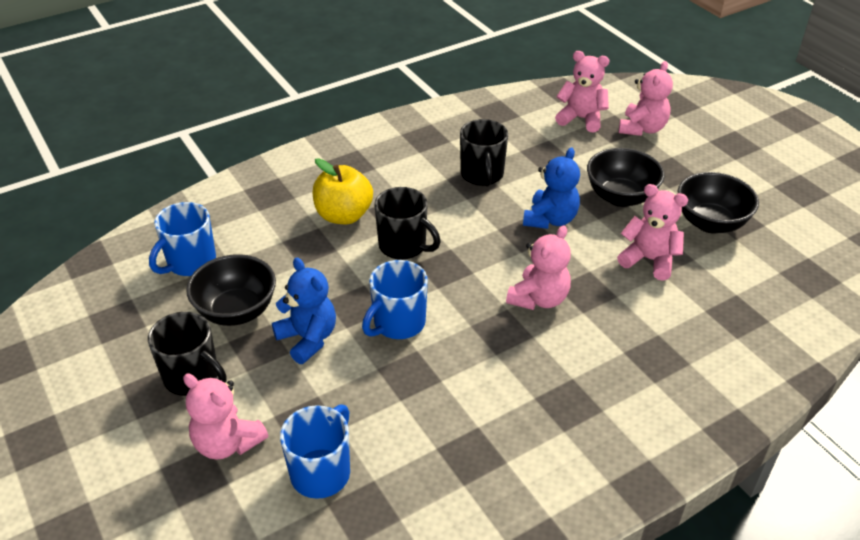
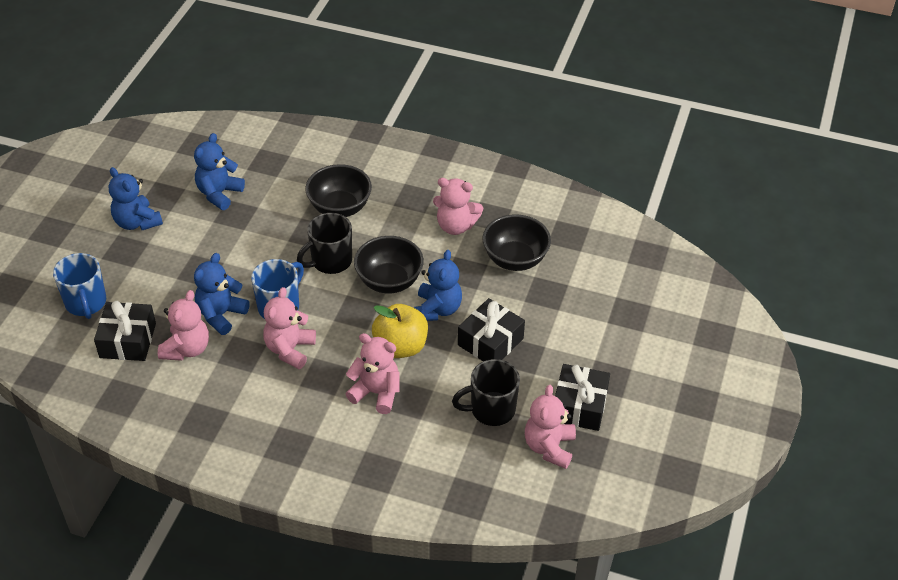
black gift: 0 -> 3
black mug: 3 -> 2
blue mug: 3 -> 2
blue teddy bear: 2 -> 4

